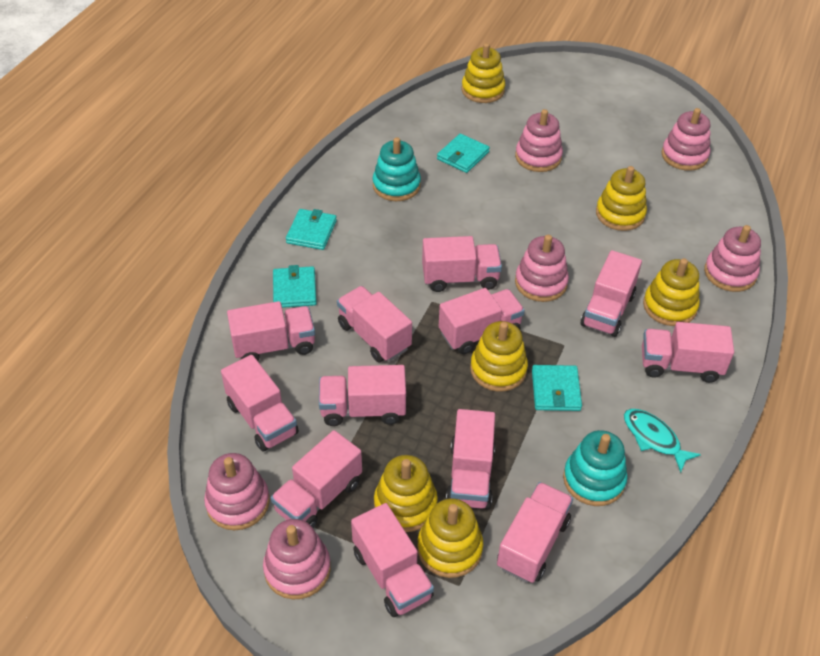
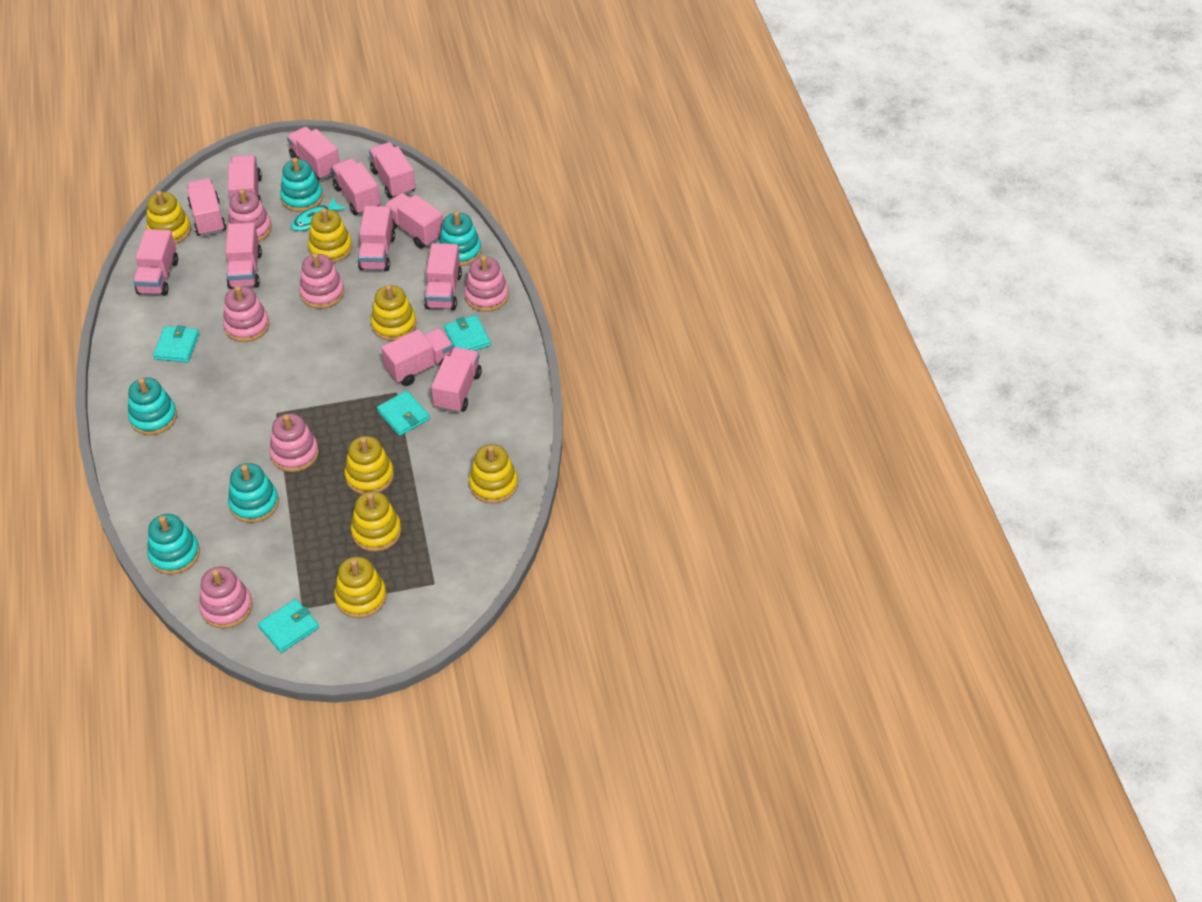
turquoise stacking toy: 2 -> 5
yellow stacking toy: 6 -> 7

